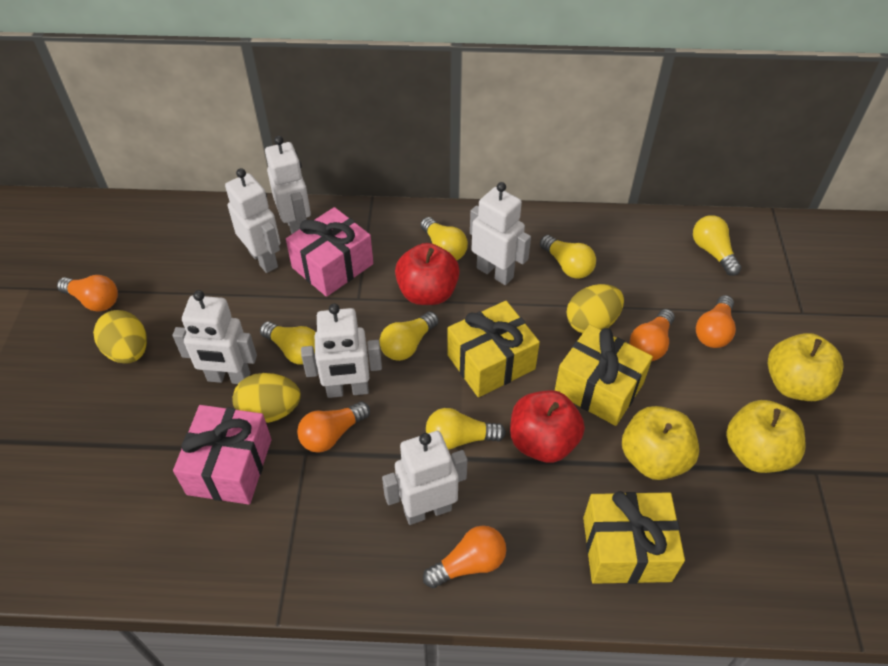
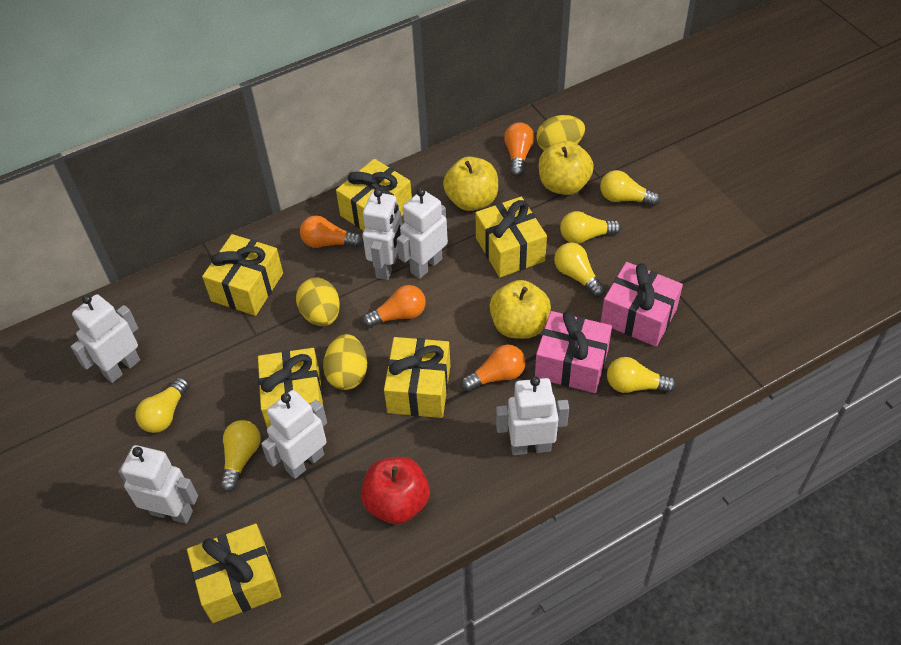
orange light bulb: 5 -> 4
red apple: 2 -> 1
yellow gift: 3 -> 6

